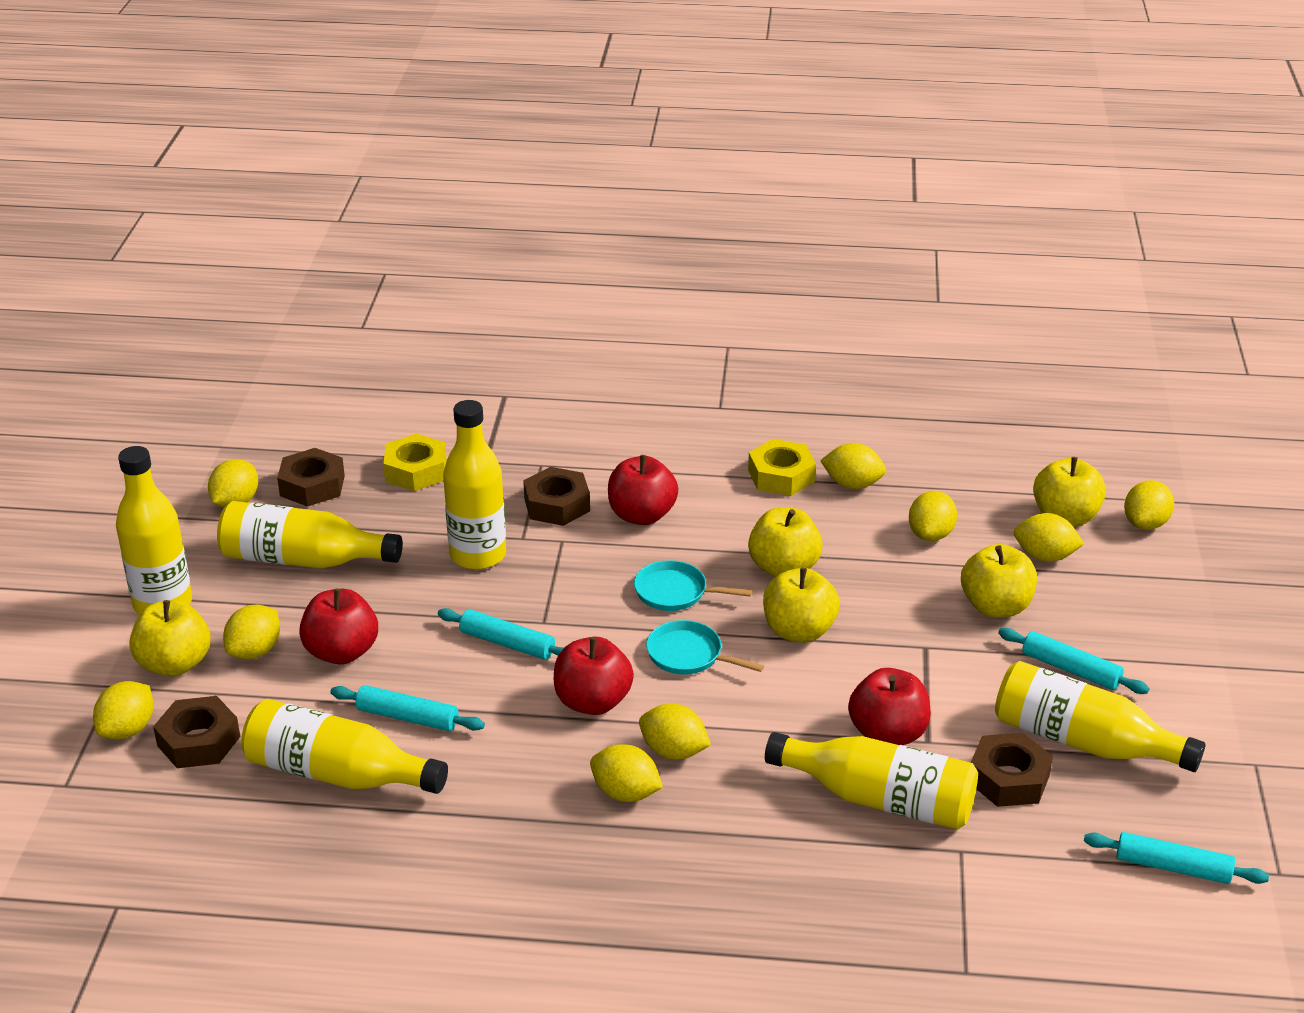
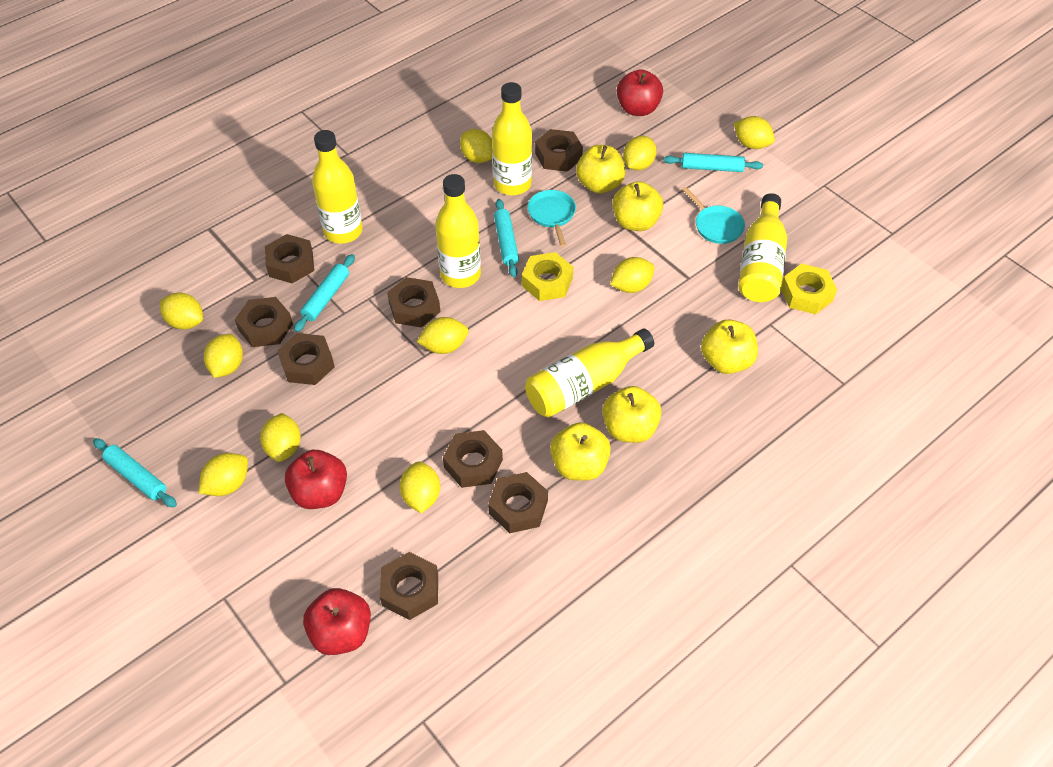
brown nut: 4 -> 8
red apple: 4 -> 3
yellow bottle: 6 -> 5
yellow lemon: 9 -> 10

